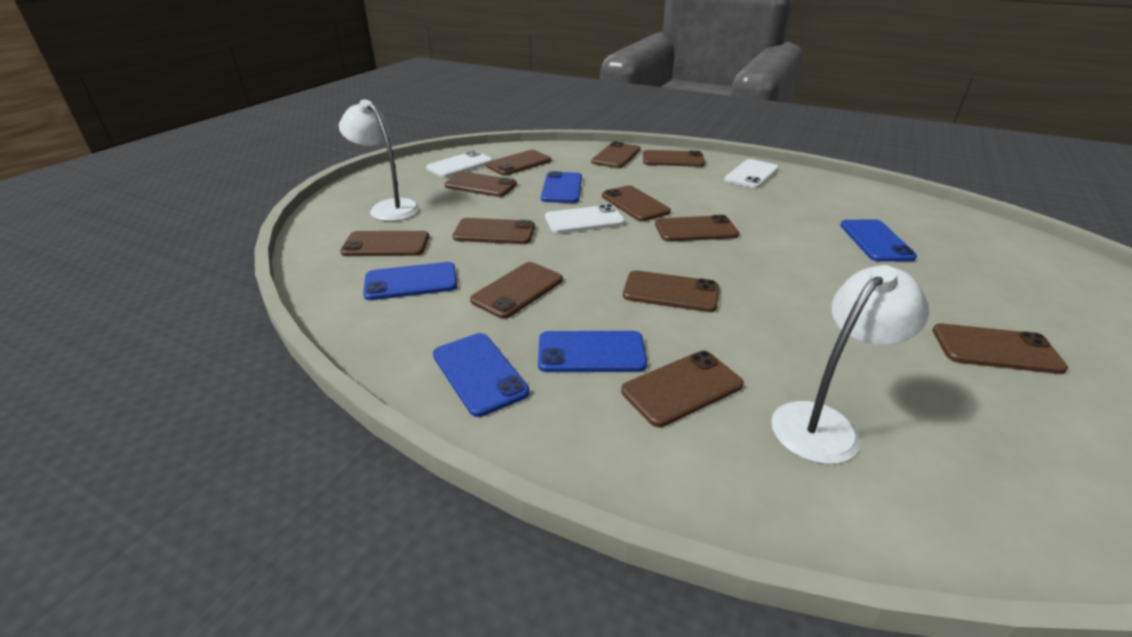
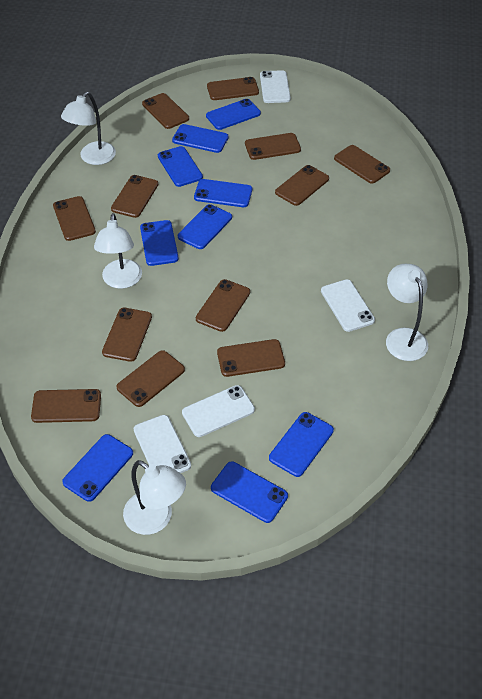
blue phone: 5 -> 9
white lamp: 2 -> 4
white phone: 3 -> 4

